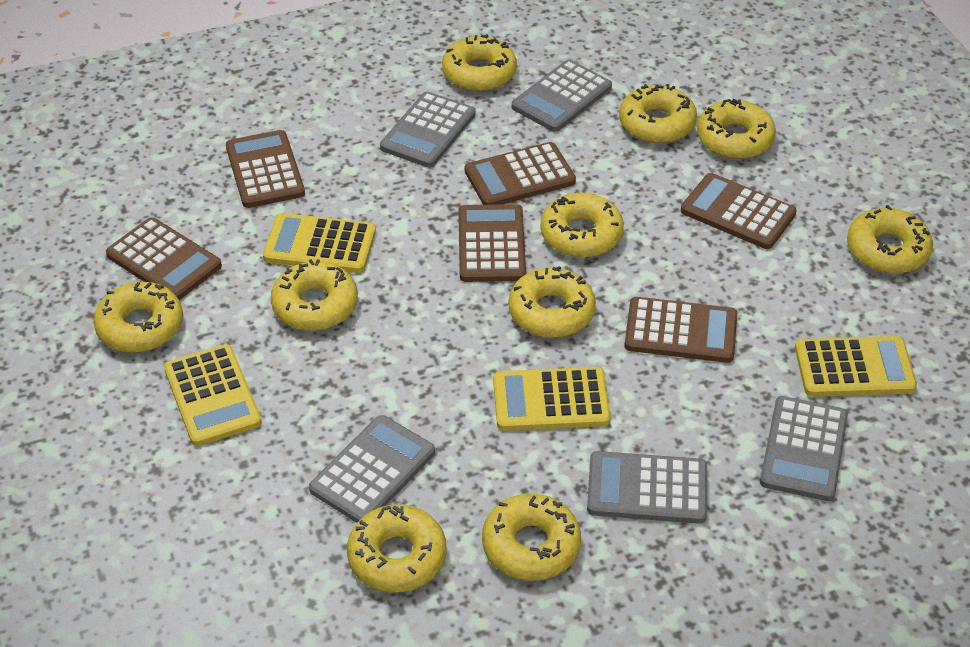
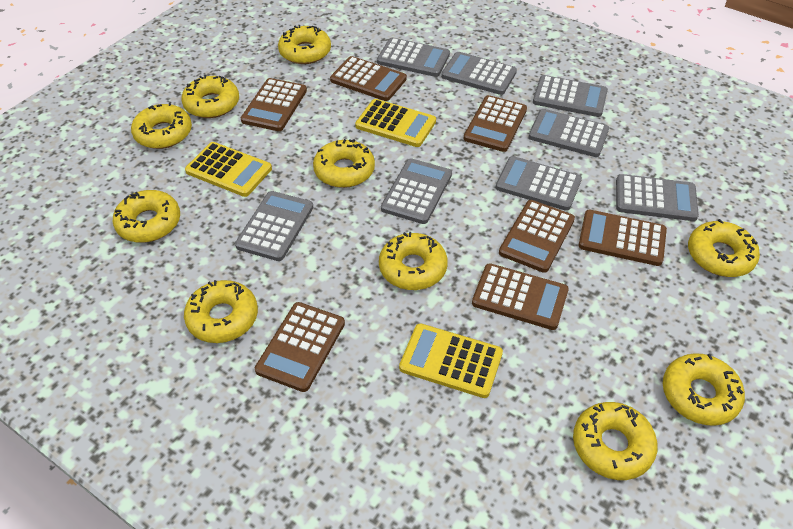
brown calculator: 6 -> 7
grey calculator: 5 -> 8
yellow calculator: 4 -> 3

